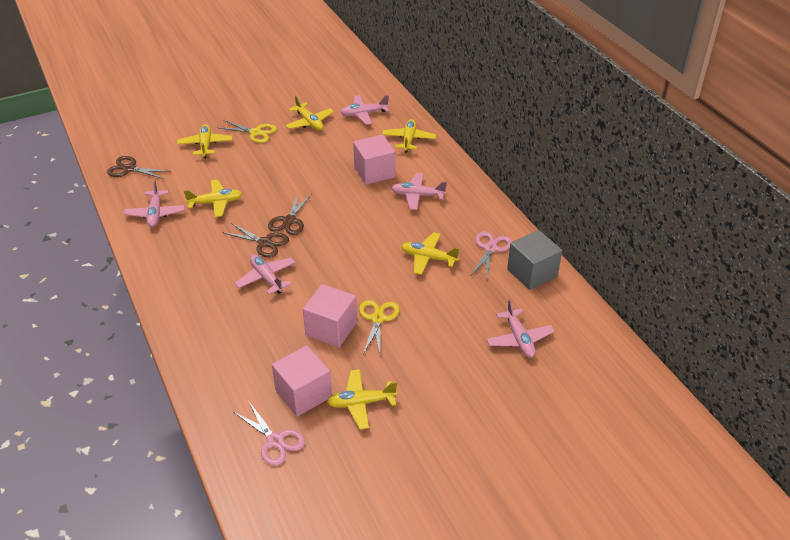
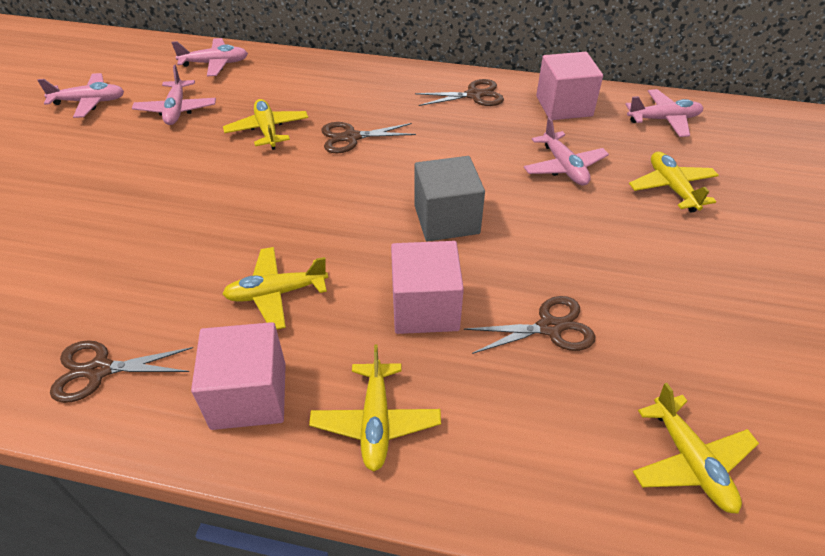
brown scissors: 3 -> 4
pink scissors: 2 -> 0
yellow plane: 6 -> 5
yellow scissors: 2 -> 0

